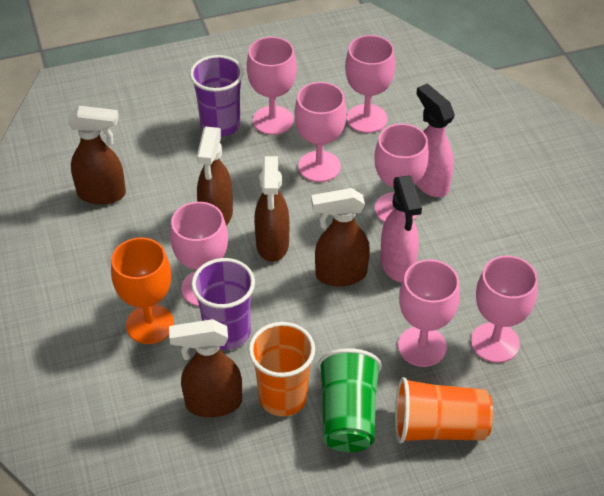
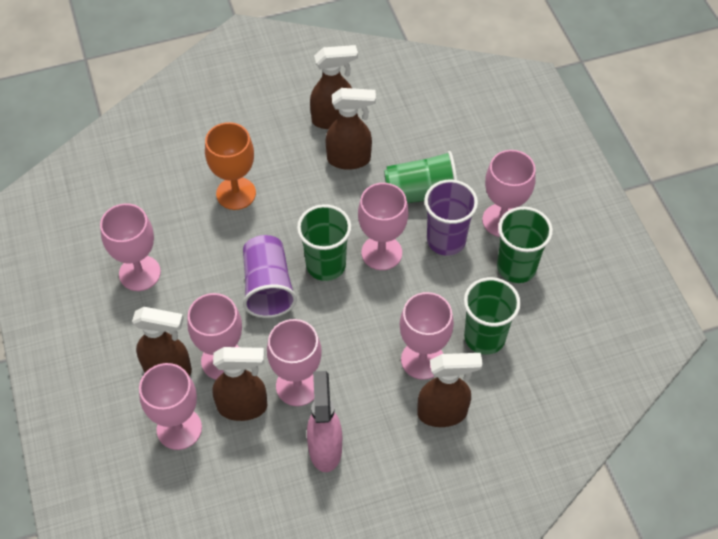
green cup: 1 -> 4
orange cup: 2 -> 0
pink spray bottle: 2 -> 1

